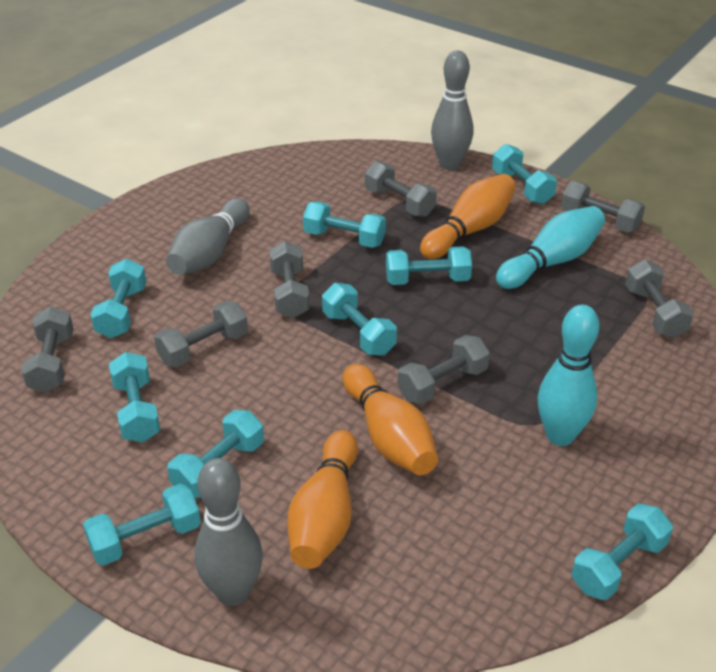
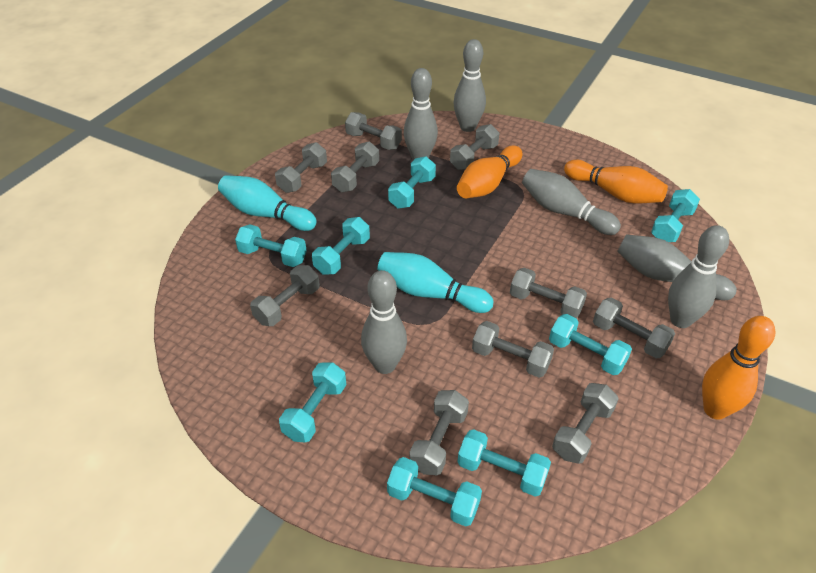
grey bowling pin: 3 -> 6
grey dumbbell: 7 -> 10
turquoise dumbbell: 9 -> 8

